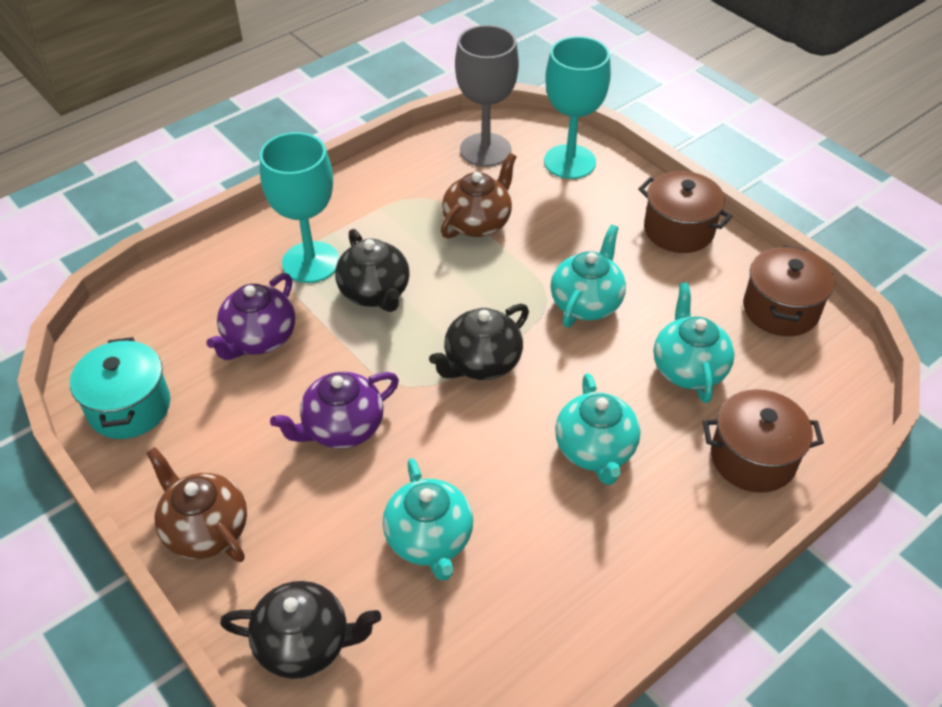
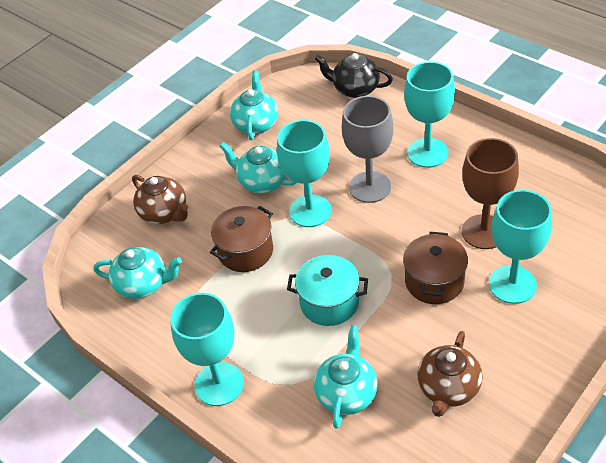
black teapot: 3 -> 1
brown goblet: 0 -> 1
brown pot: 3 -> 2
purple teapot: 2 -> 0
turquoise goblet: 2 -> 4

